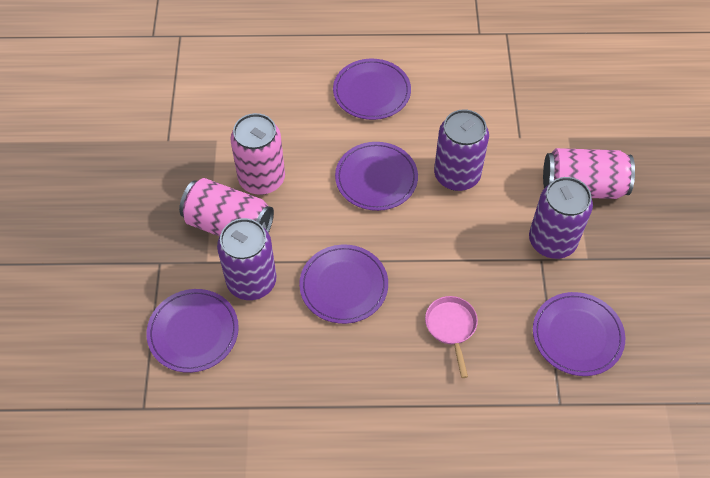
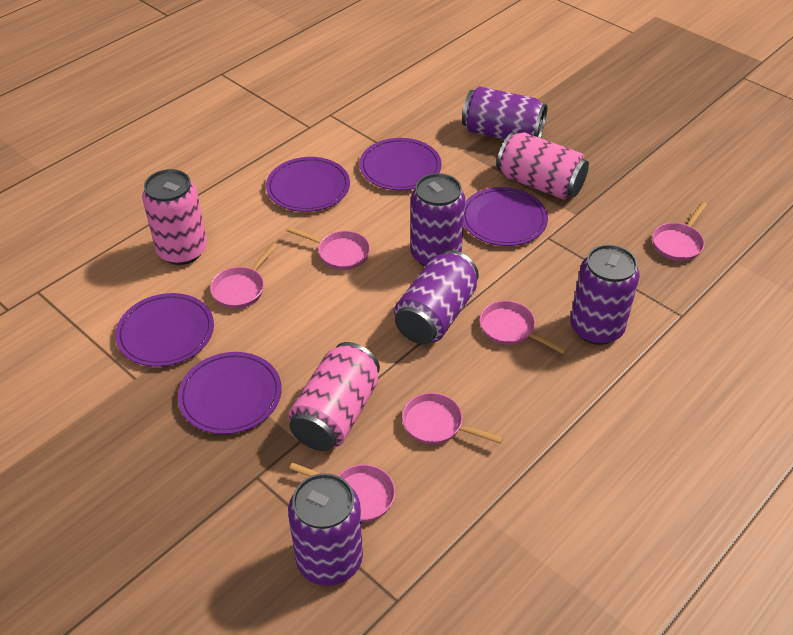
pink pan: 1 -> 6
purple can: 3 -> 5

